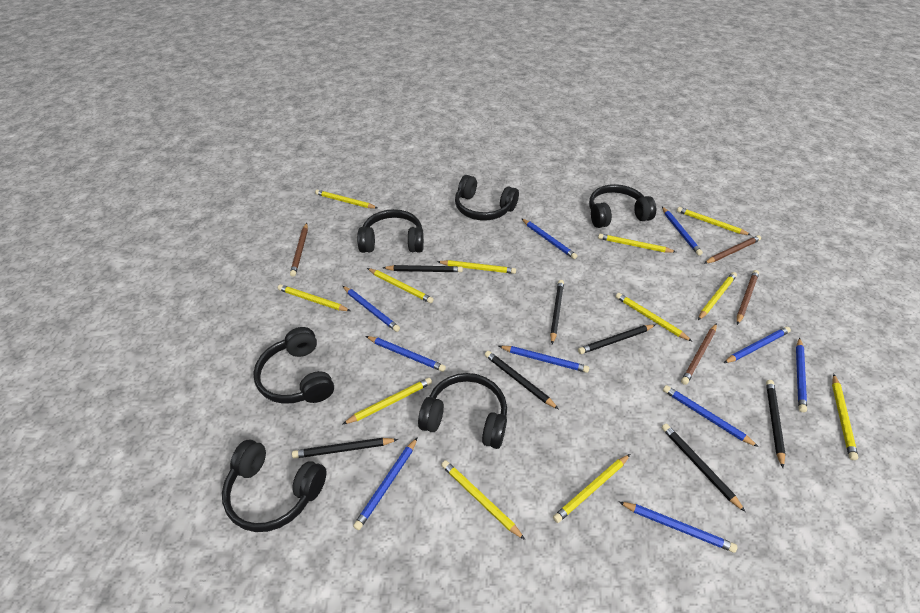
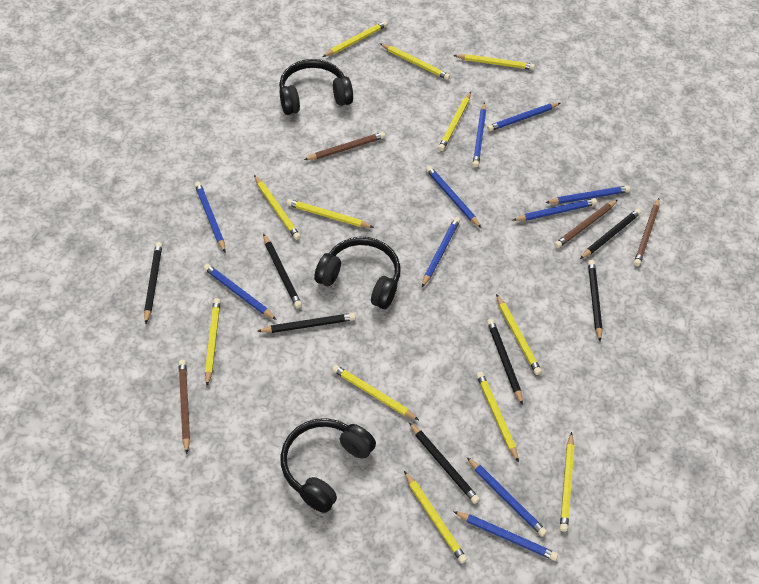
black headphones: 6 -> 3

